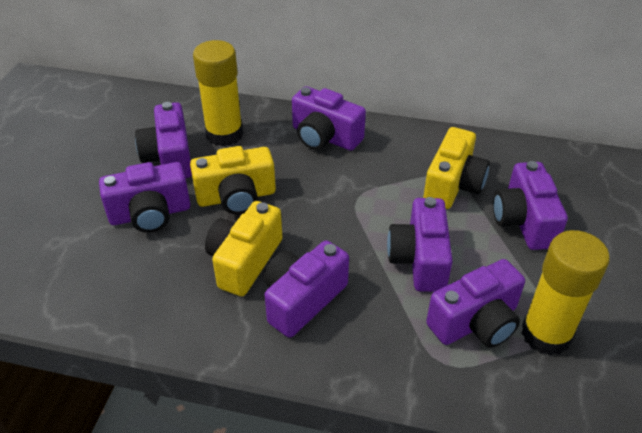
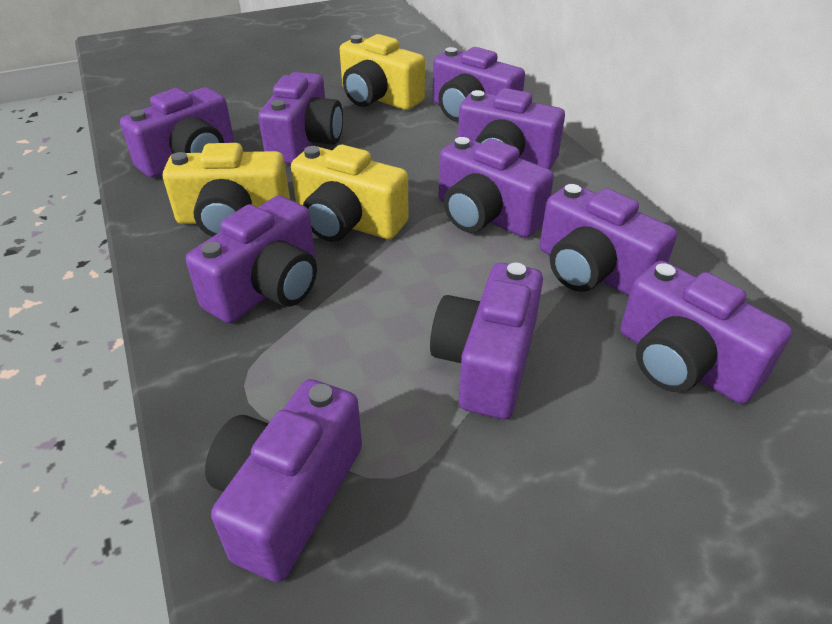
purple camera: 7 -> 10
yellow glue stick: 2 -> 0

